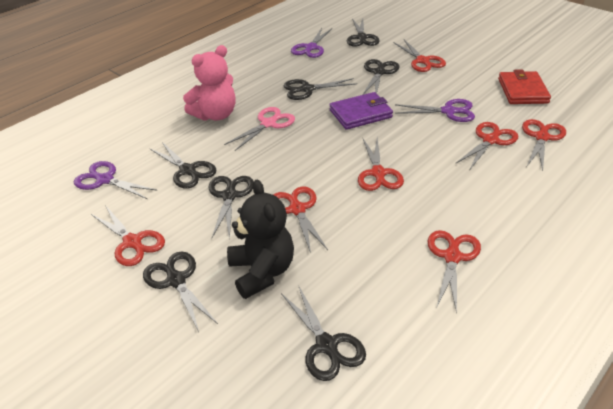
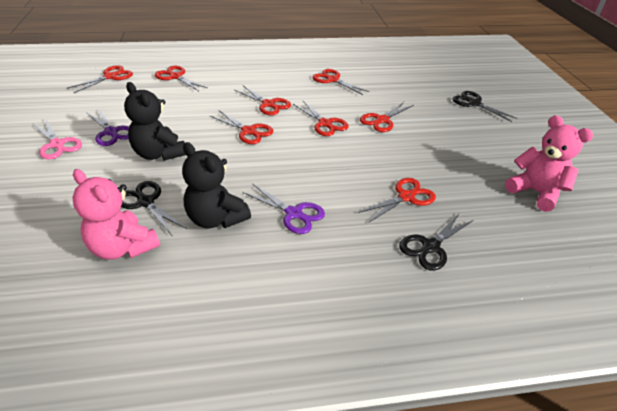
black scissors: 7 -> 3
black teddy bear: 1 -> 2
pink teddy bear: 1 -> 2
purple scissors: 3 -> 2
purple wallet: 1 -> 0
red scissors: 7 -> 8
red wallet: 1 -> 0

